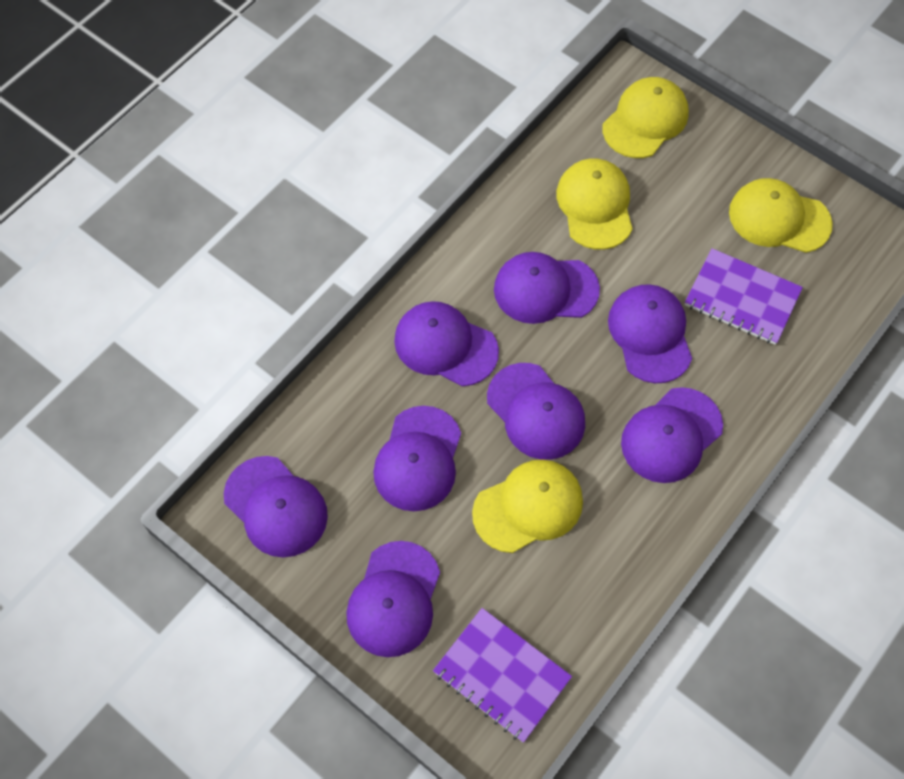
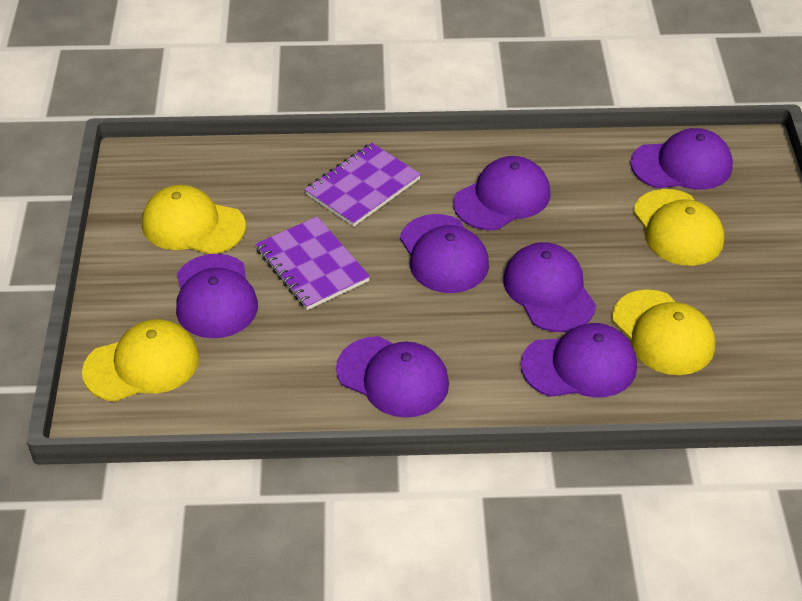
purple cap: 8 -> 7

